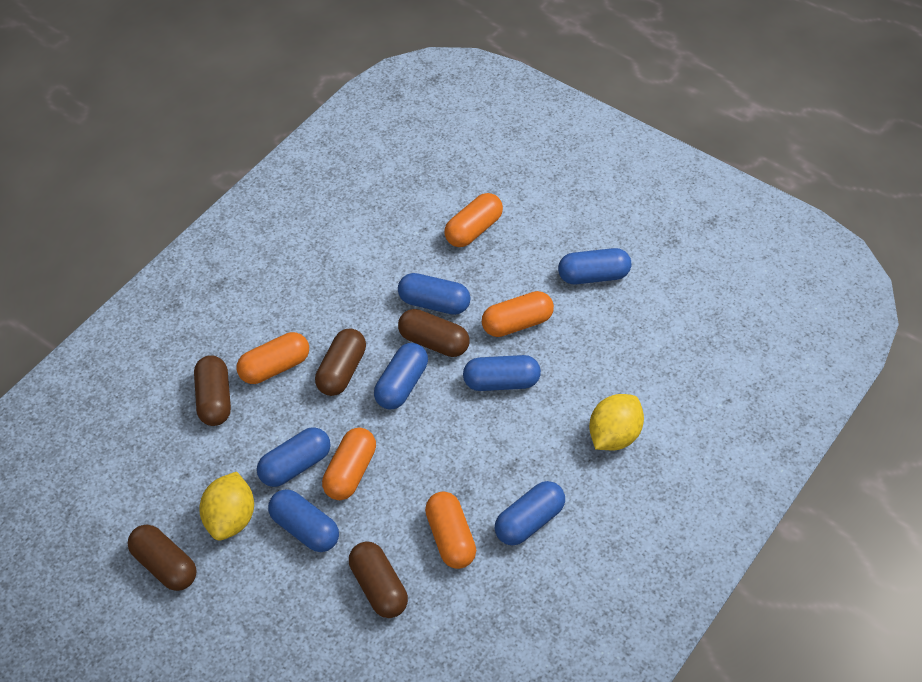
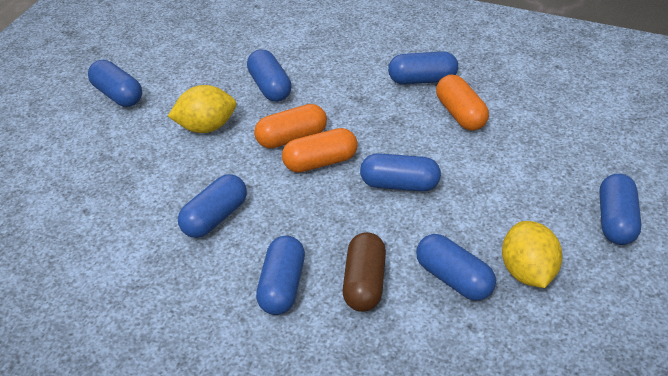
blue capsule: 7 -> 8
brown capsule: 5 -> 1
orange capsule: 5 -> 3

